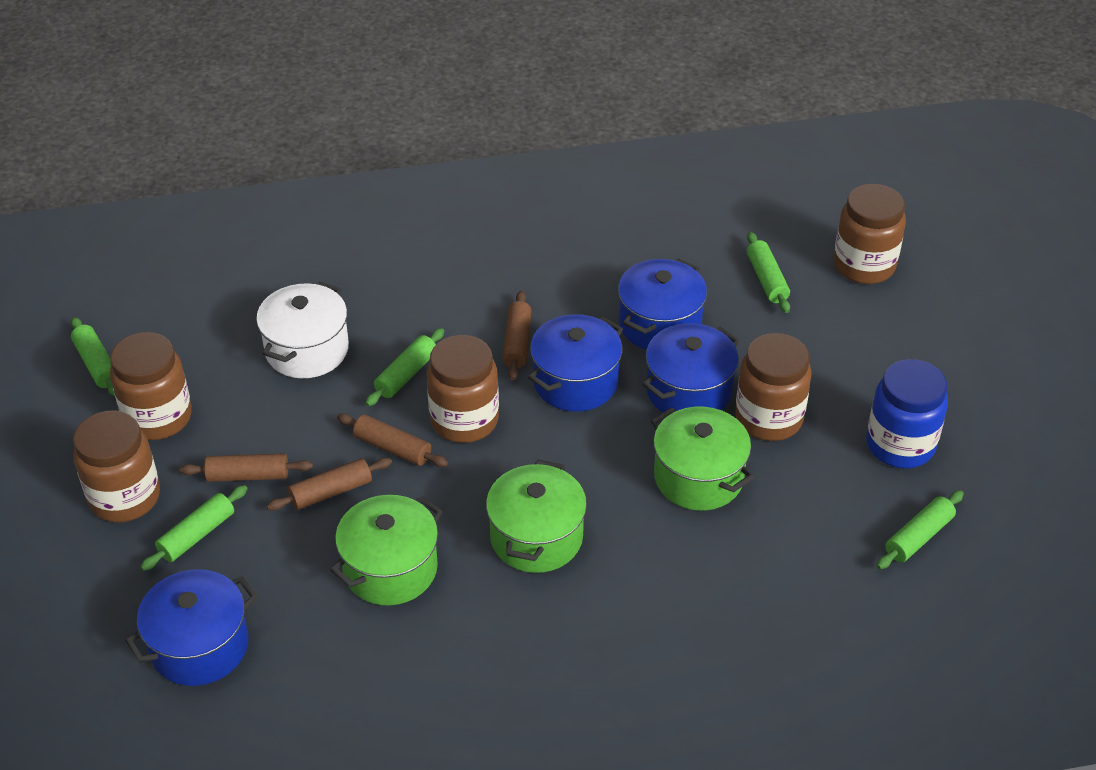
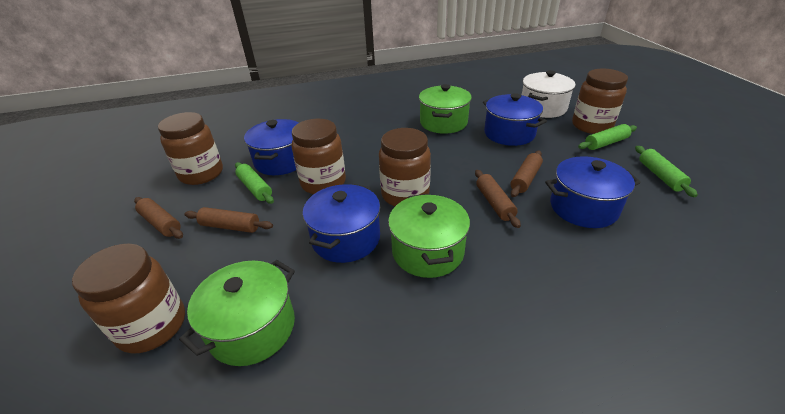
blue jar: 1 -> 0
green rolling pin: 5 -> 3

